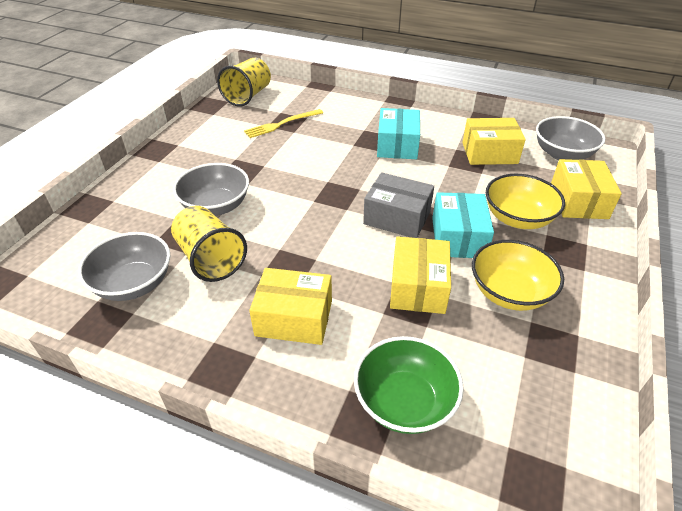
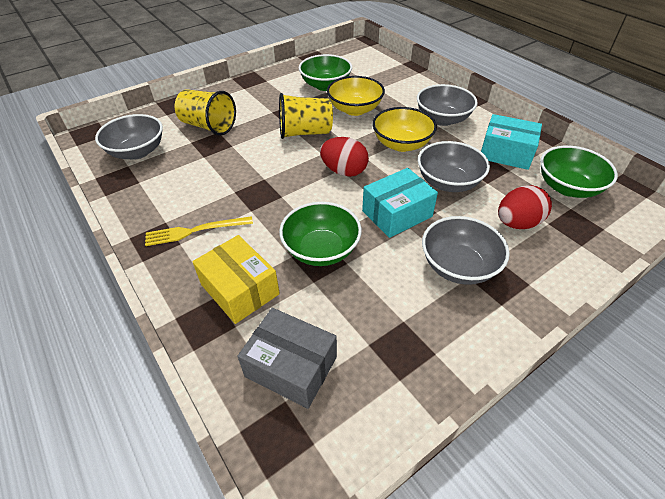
green bowl: 1 -> 3
grey bowl: 3 -> 4
red egg: 0 -> 2
yellow box: 4 -> 1

